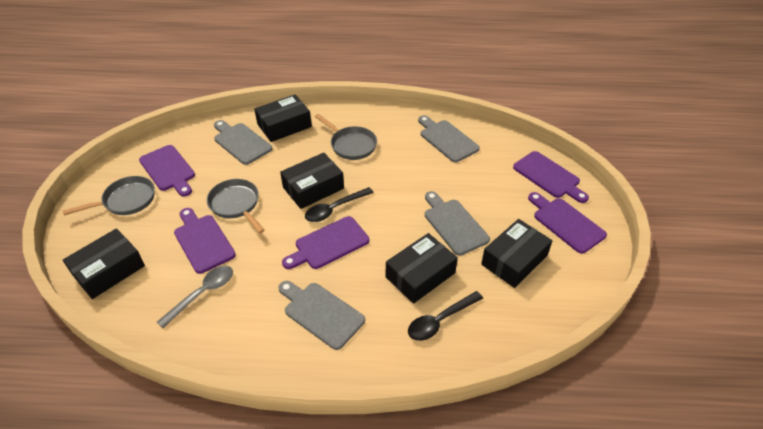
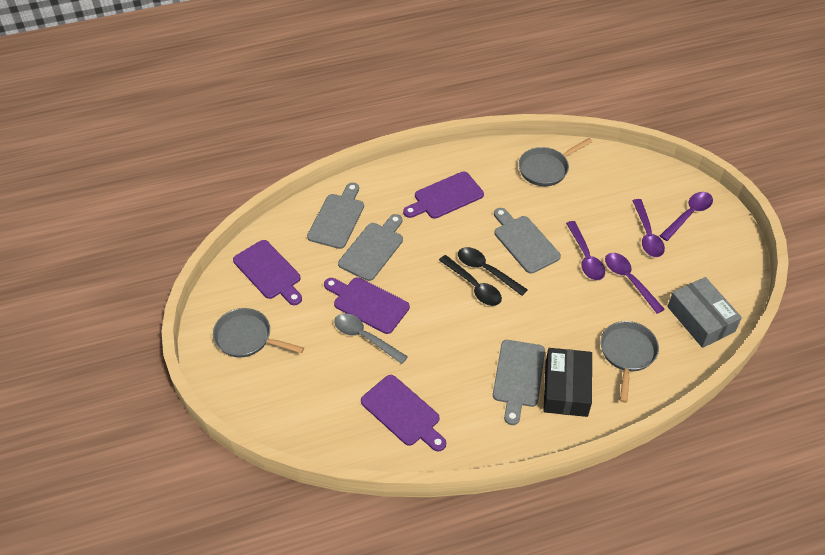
black box: 5 -> 1
grey box: 0 -> 1
purple cutting board: 5 -> 4
purple spoon: 0 -> 4

